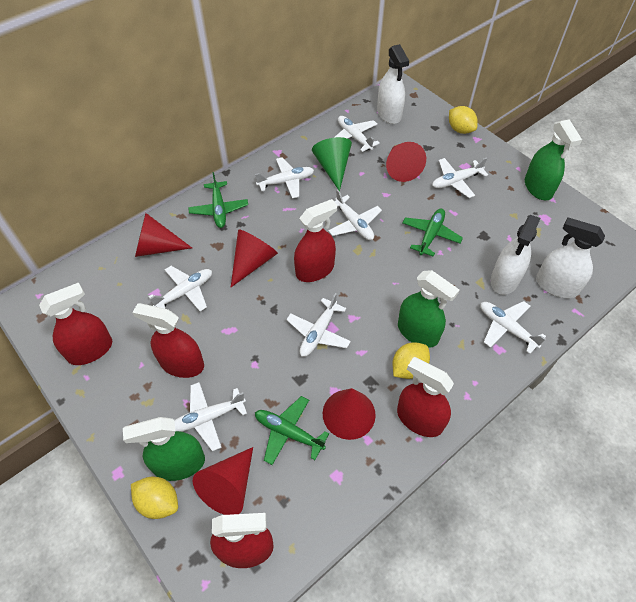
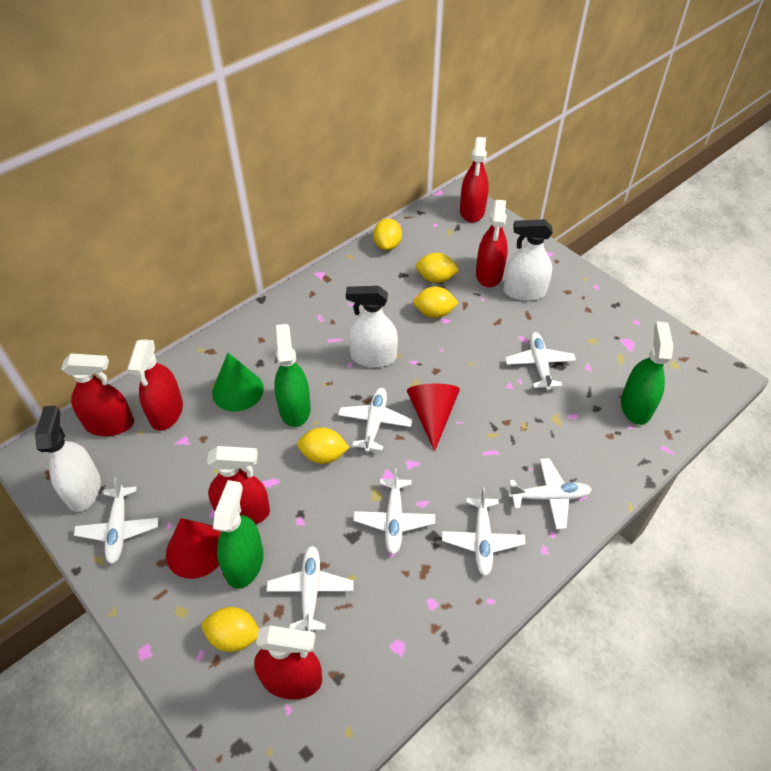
green plane: 3 -> 0
red cone: 5 -> 2
red spray bottle: 5 -> 6
white plane: 8 -> 7
yellow lemon: 3 -> 5

